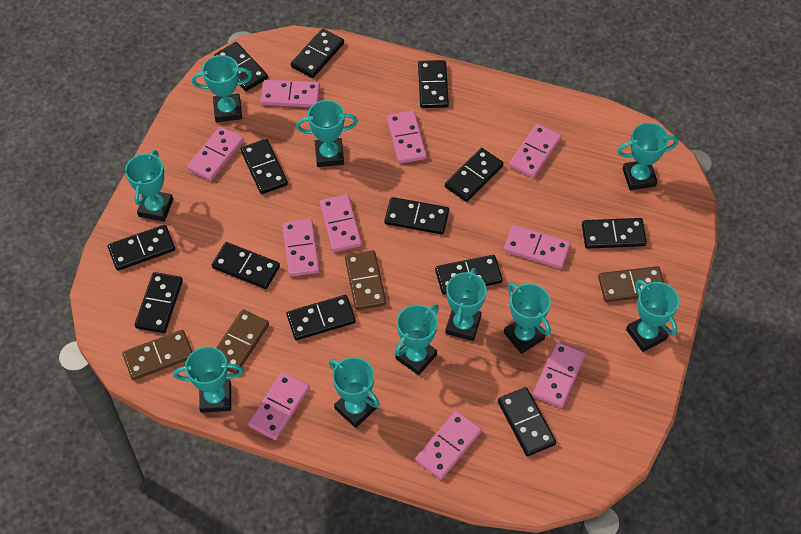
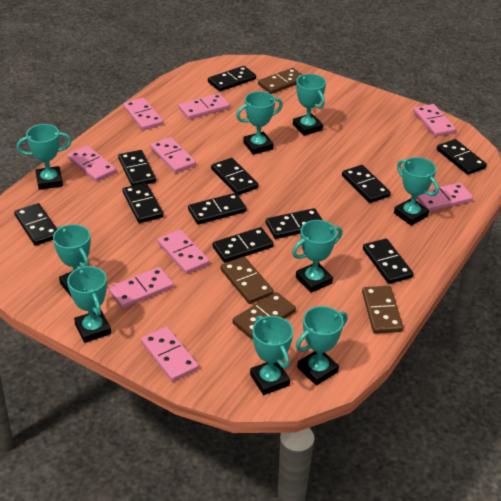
black domino: 13 -> 11
pink domino: 10 -> 9
turquoise trophy: 10 -> 9

